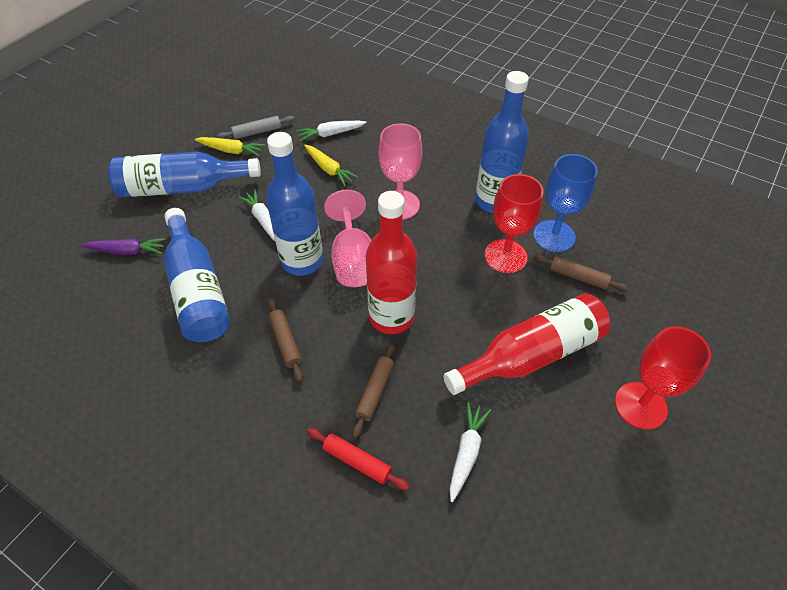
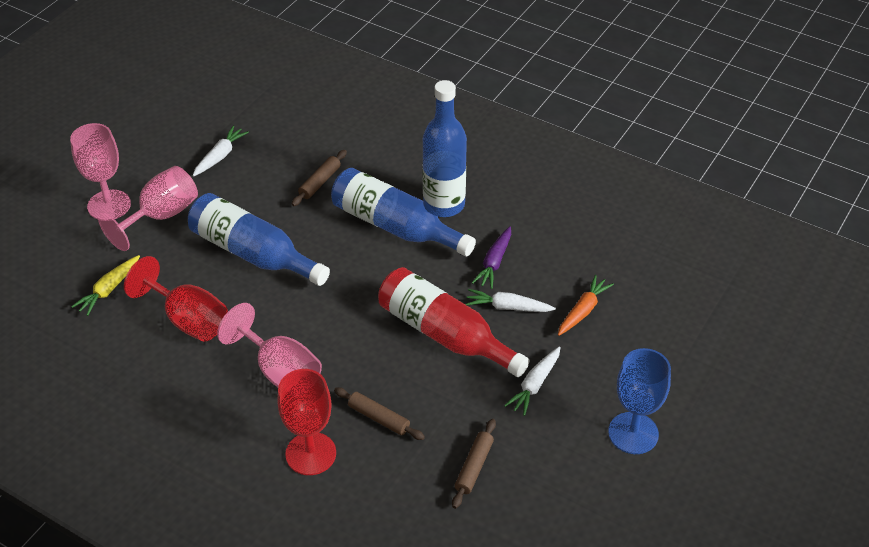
blue bottle: 4 -> 3
grey rolling pin: 1 -> 0
orange carrot: 0 -> 1
pink goblet: 2 -> 3
red bottle: 2 -> 1
red rolling pin: 1 -> 0
yellow carrot: 2 -> 1

